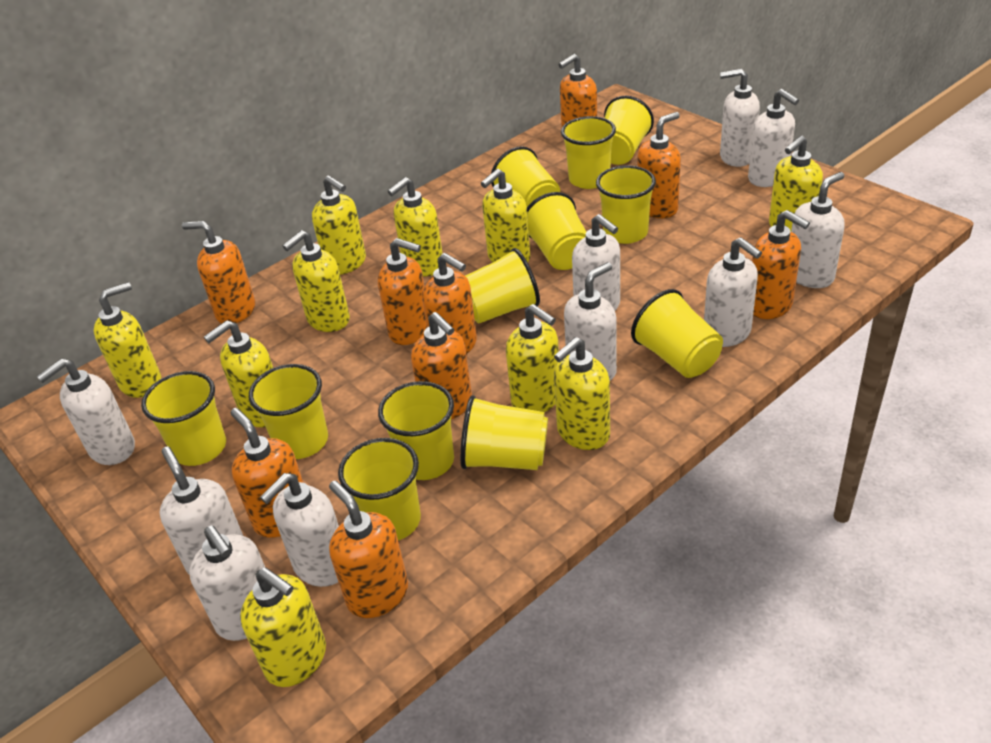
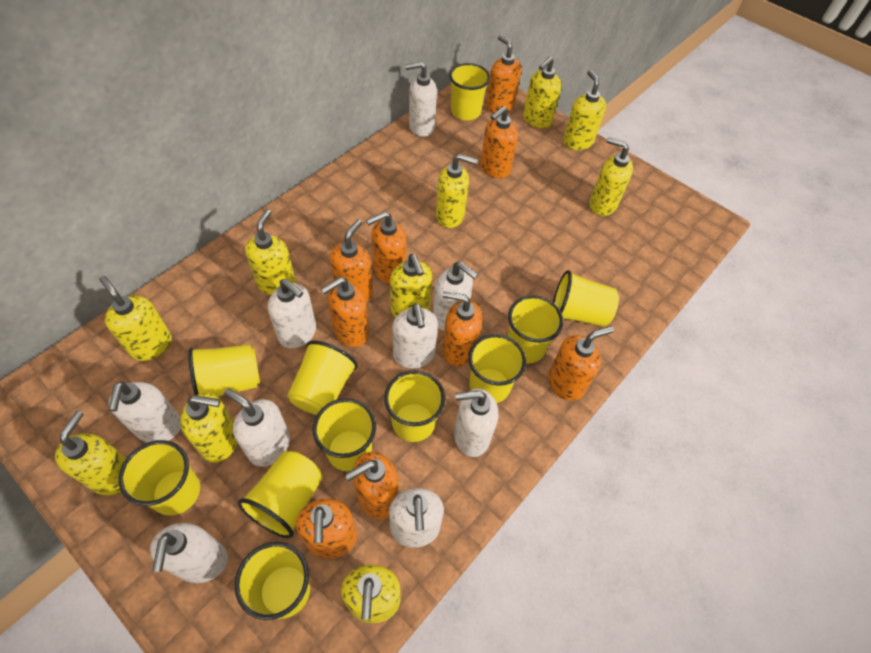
white soap dispenser: 10 -> 9
yellow cup: 12 -> 11

